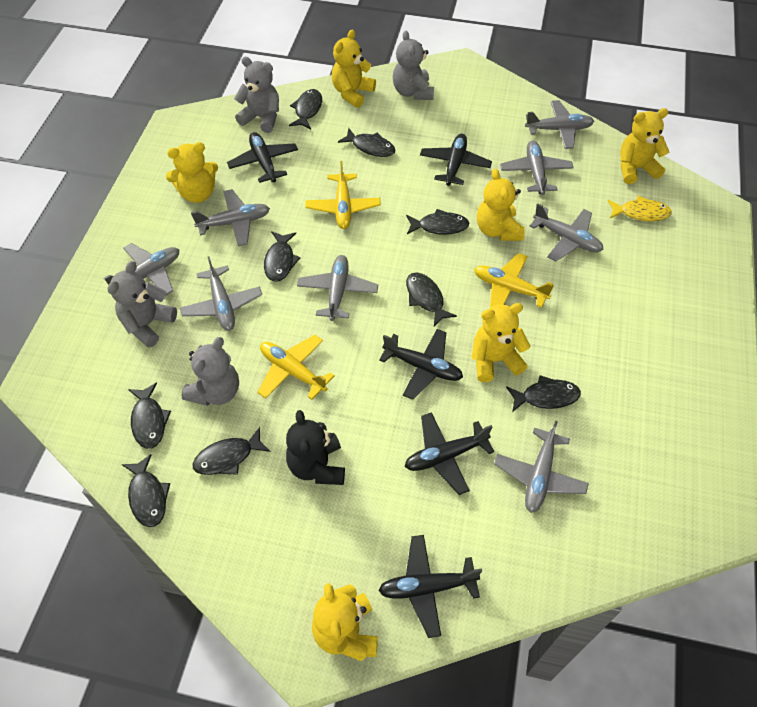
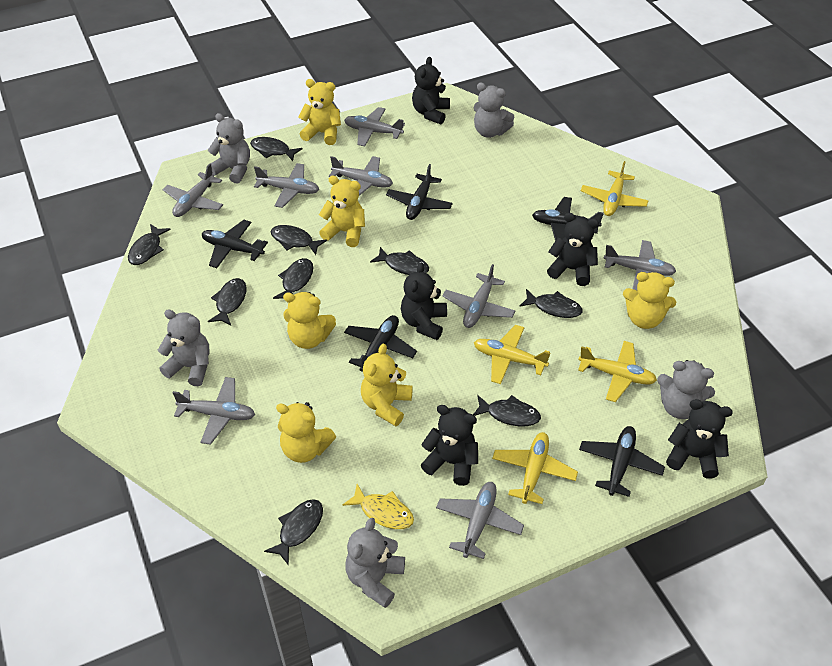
black teddy bear: 1 -> 5
grey teddy bear: 4 -> 5
yellow plane: 3 -> 4

